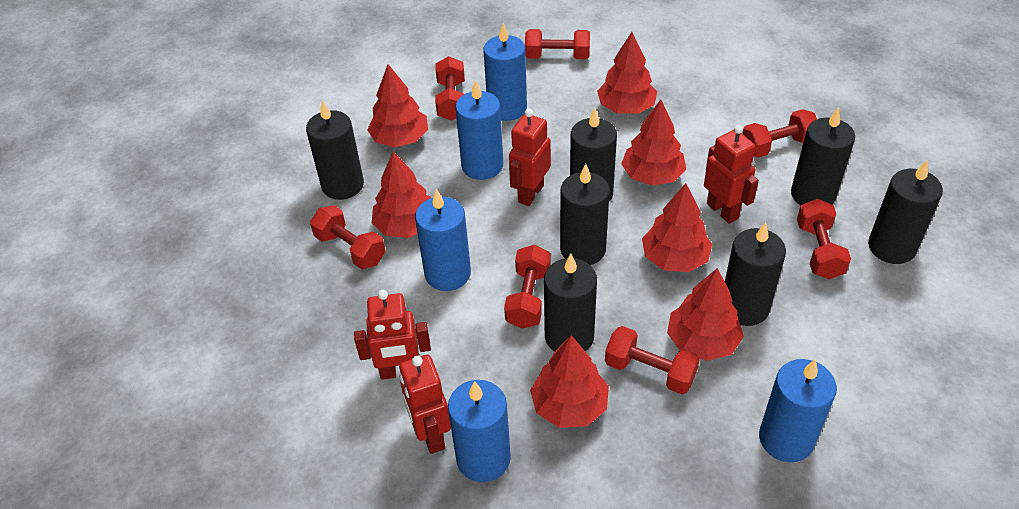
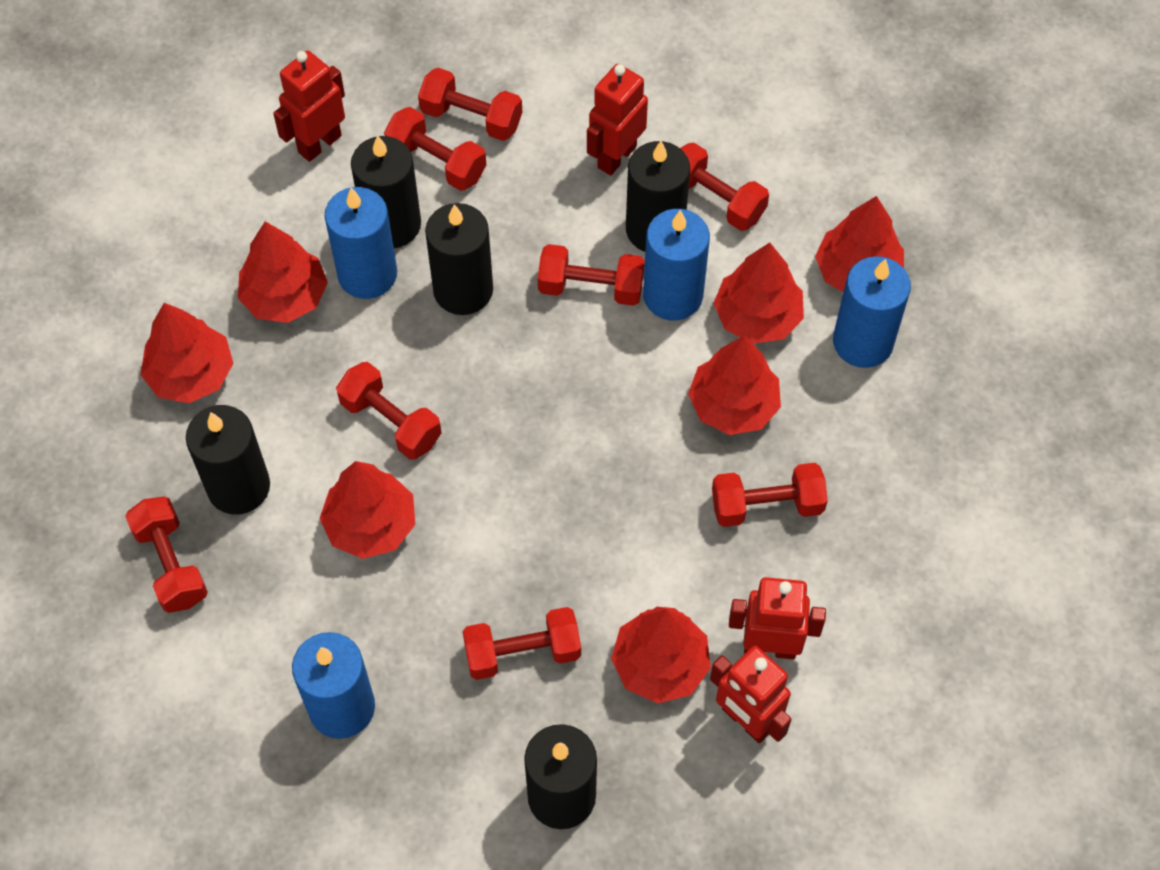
black candle: 7 -> 5
blue candle: 5 -> 4
red dumbbell: 7 -> 8

